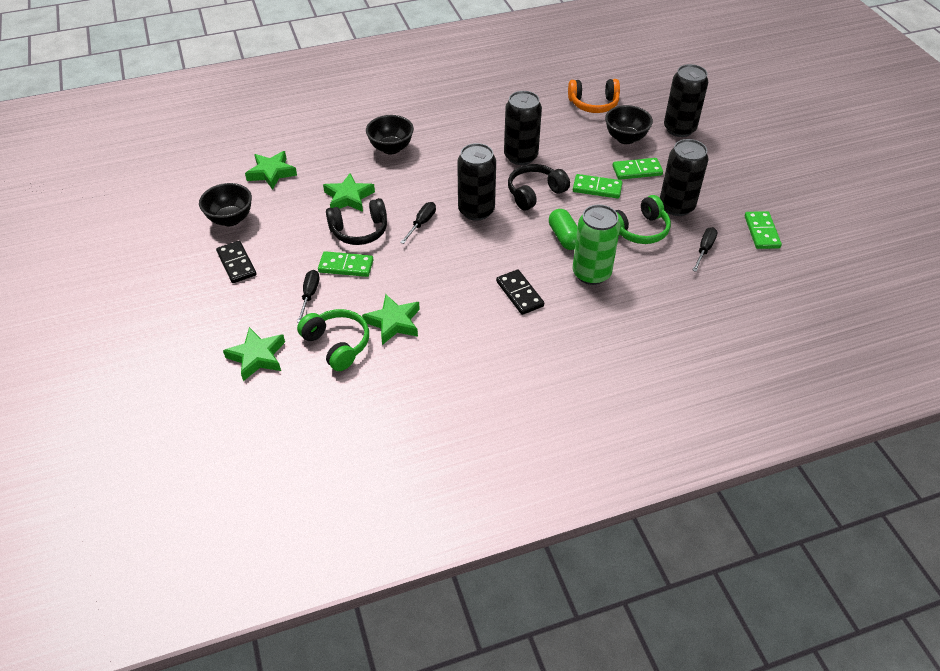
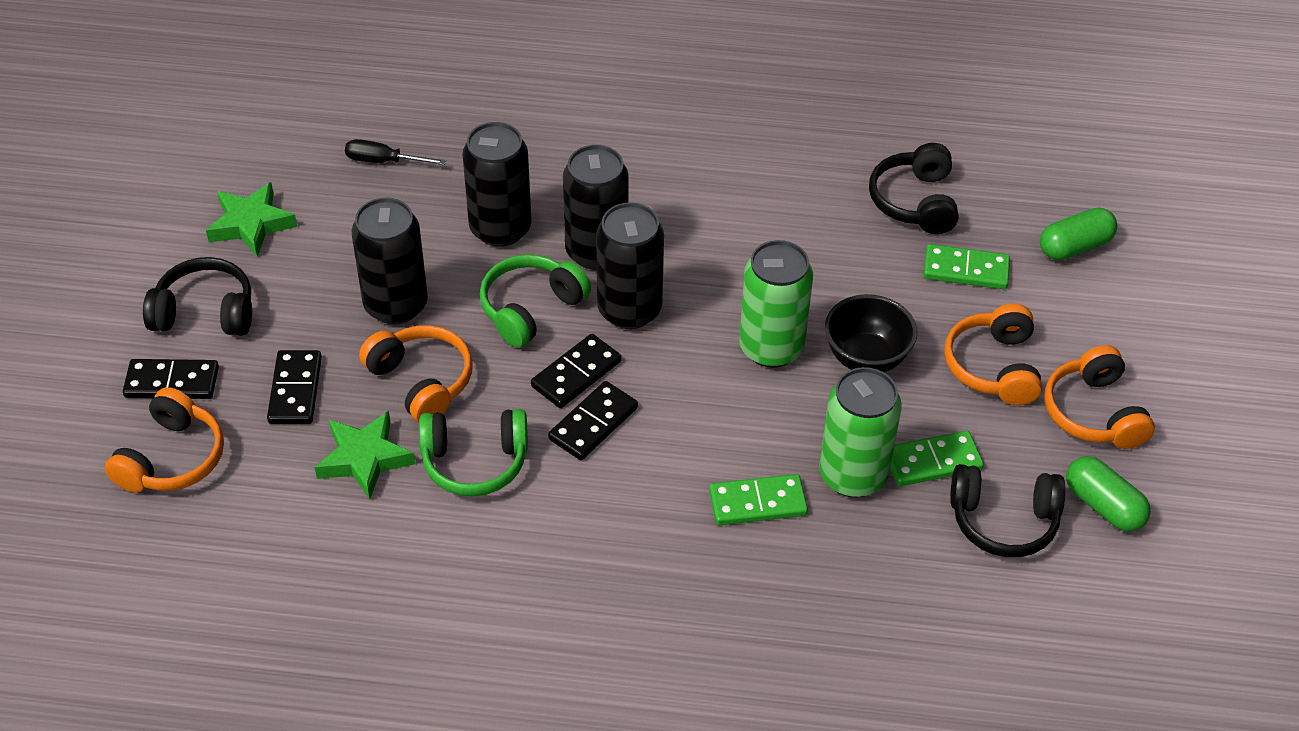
black bowl: 3 -> 1
black domino: 2 -> 4
black headphones: 2 -> 3
black screwdriver: 3 -> 1
green can: 1 -> 2
green capsule: 1 -> 2
green domino: 4 -> 3
green star: 4 -> 2
orange headphones: 1 -> 4

